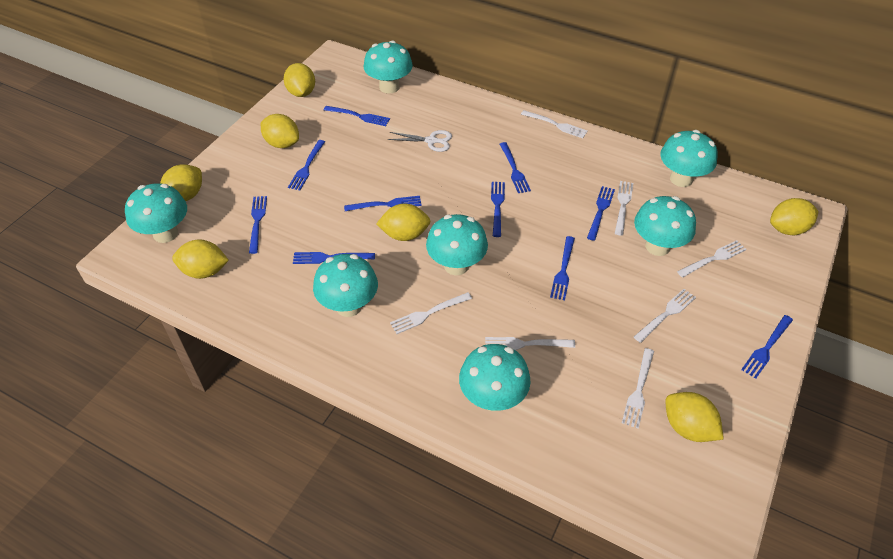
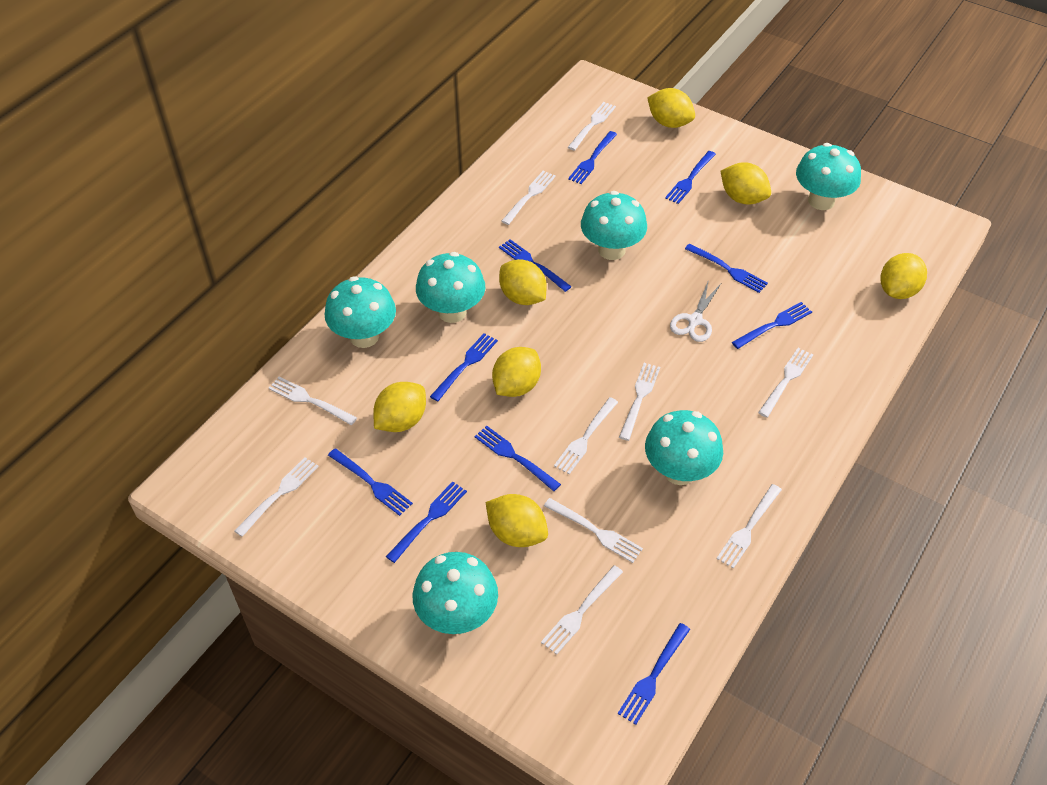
turquoise mushroom: 7 -> 6
white fork: 7 -> 10

